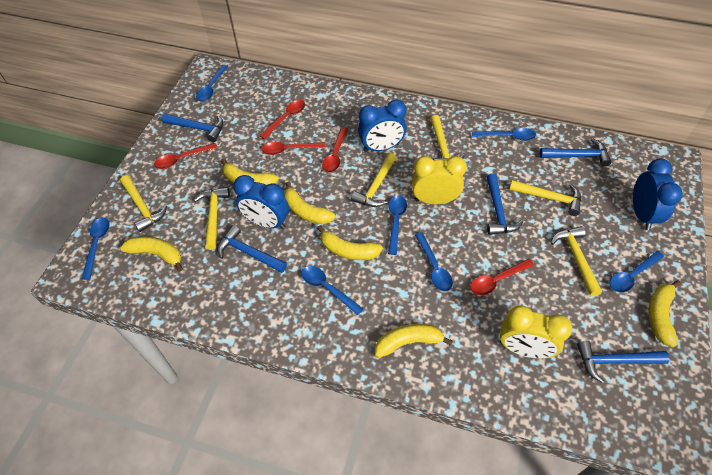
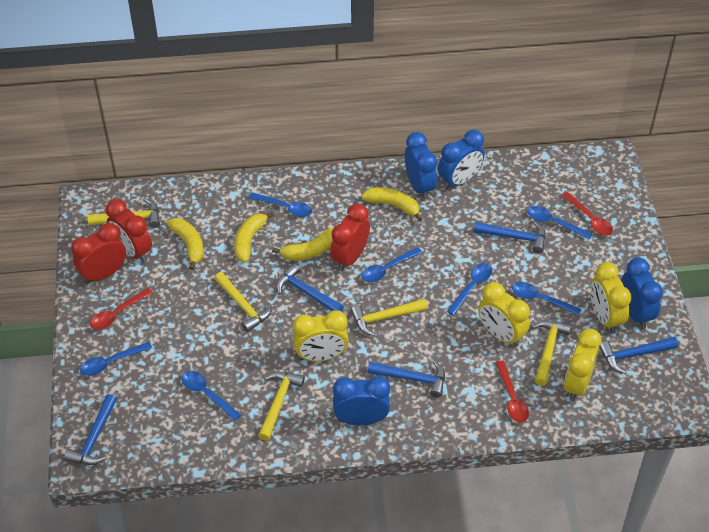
blue clock: 3 -> 4
red clock: 0 -> 3
red spoon: 5 -> 3
yellow banana: 6 -> 4
yellow clock: 2 -> 4
yellow hammer: 6 -> 5

